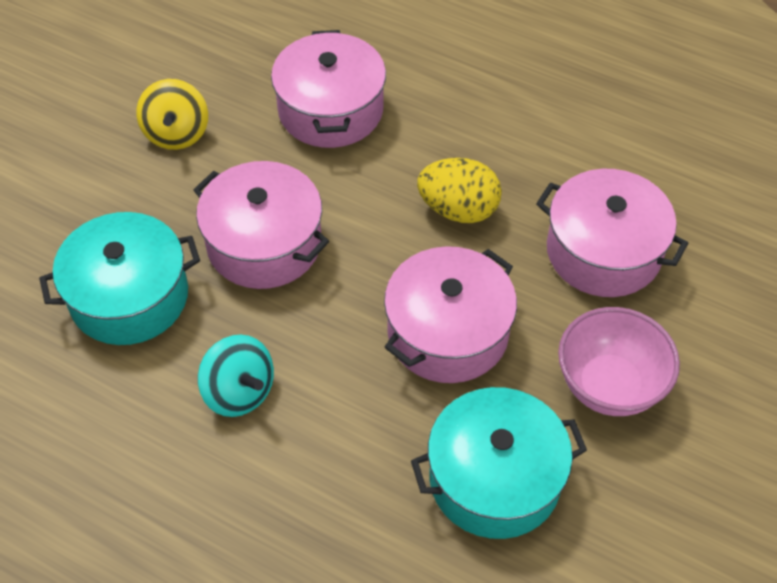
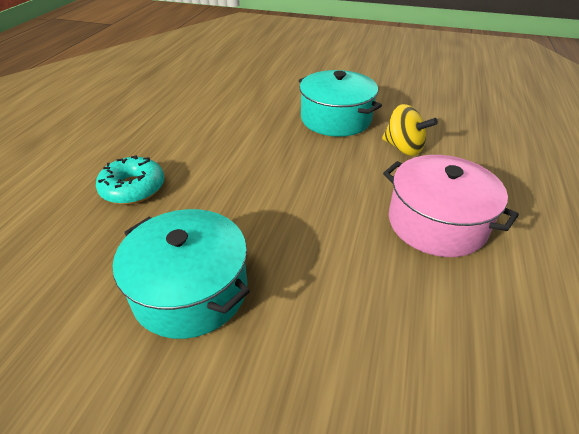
pink bowl: 1 -> 0
pink pot: 4 -> 1
turquoise donut: 0 -> 1
turquoise spinning top: 1 -> 0
yellow egg: 1 -> 0

